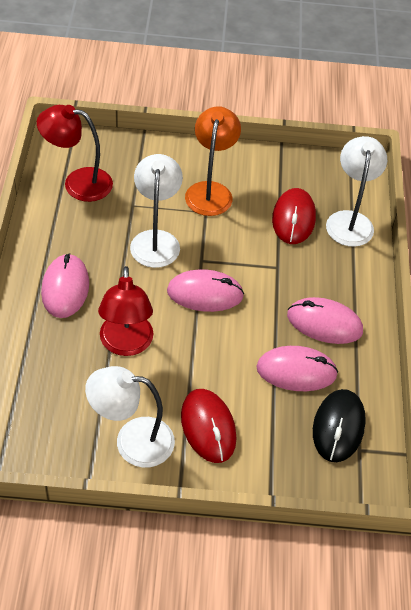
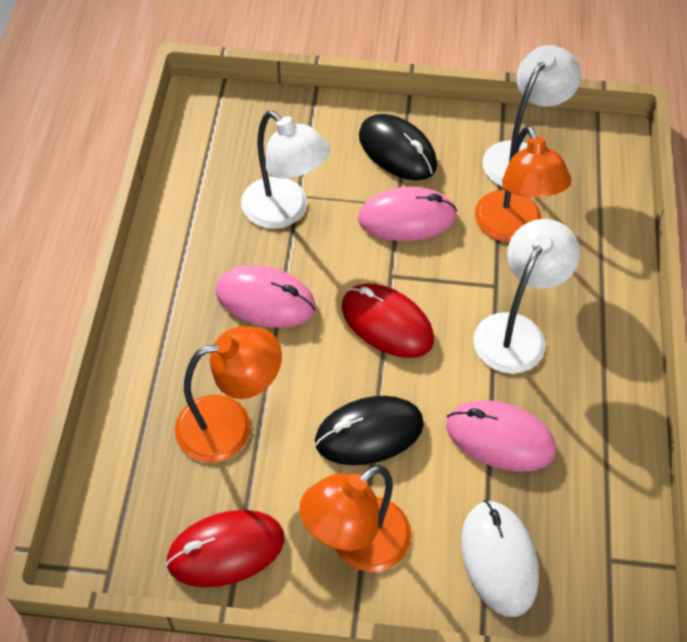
black mouse: 1 -> 2
orange lamp: 1 -> 3
pink mouse: 4 -> 3
red lamp: 2 -> 0
white mouse: 0 -> 1

